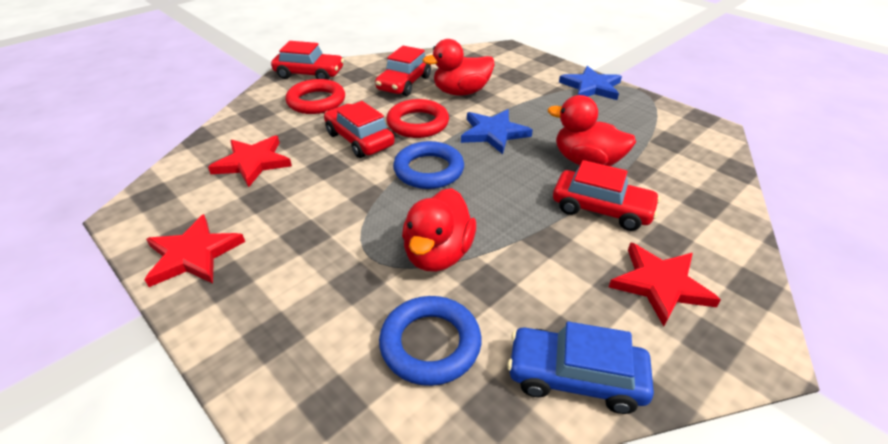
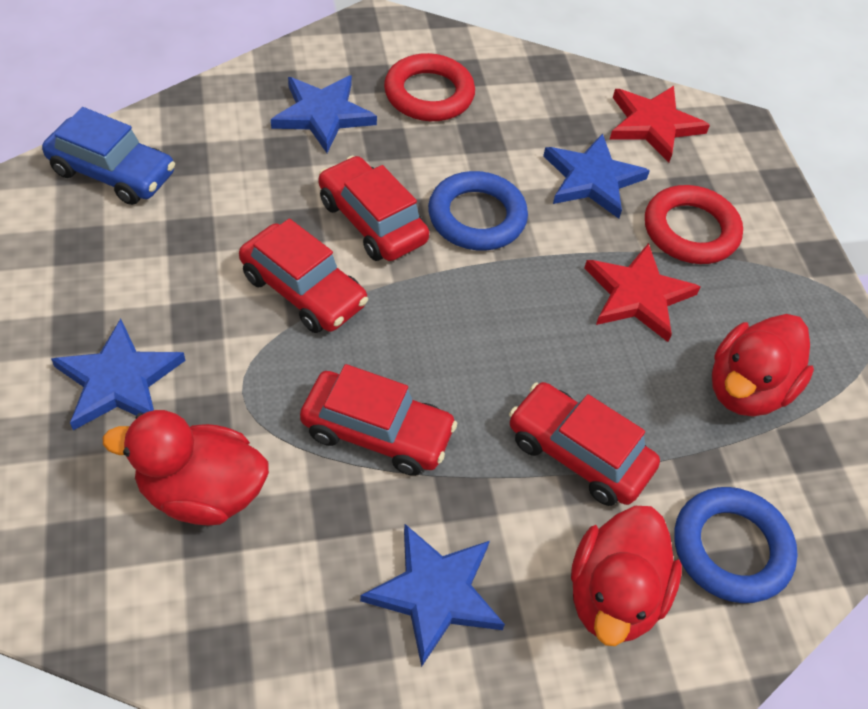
blue star: 2 -> 4
red star: 3 -> 2

